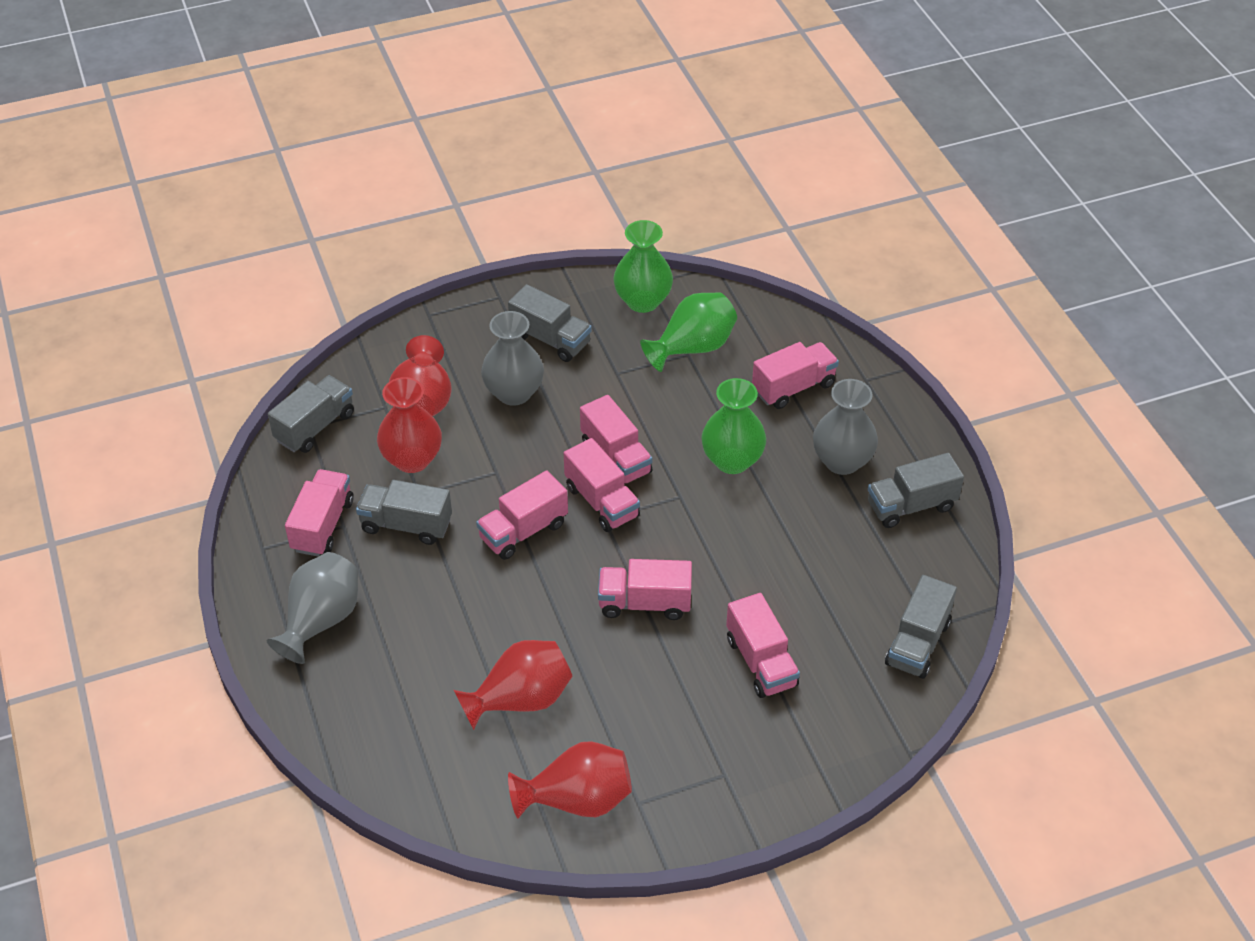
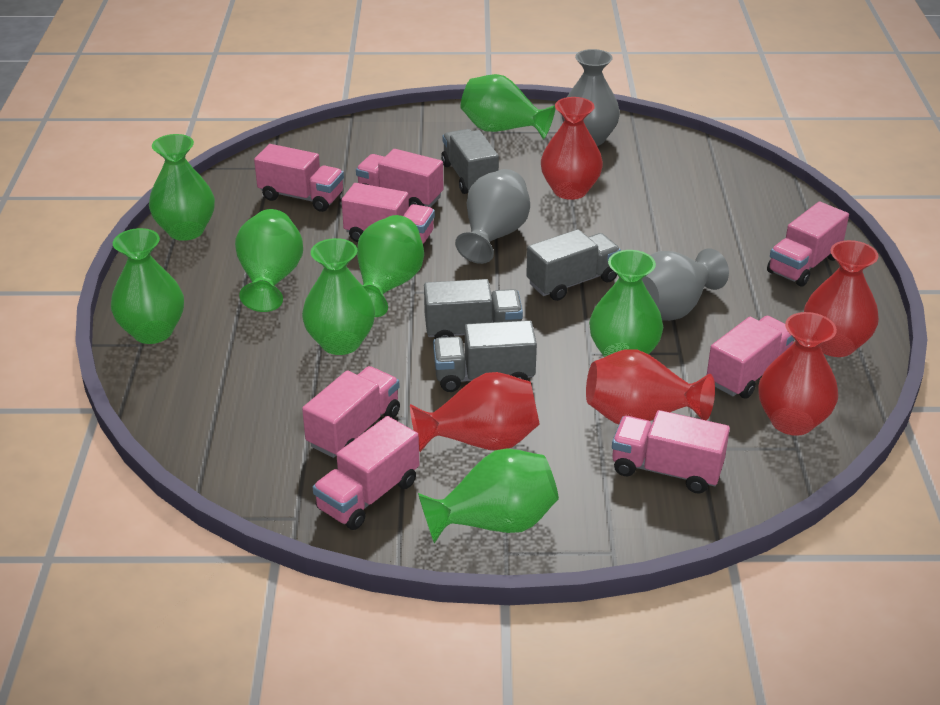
green vase: 3 -> 8
grey truck: 5 -> 4
pink truck: 7 -> 8
red vase: 4 -> 5

